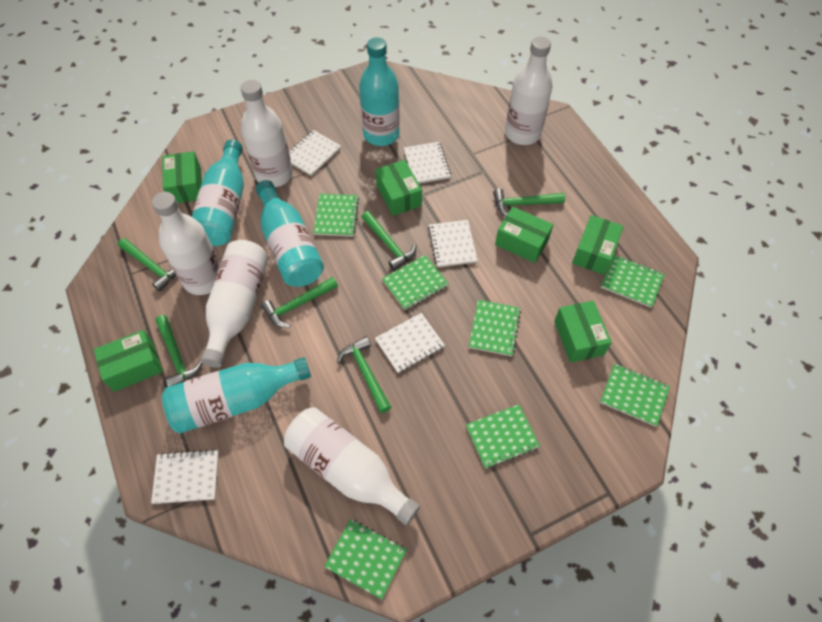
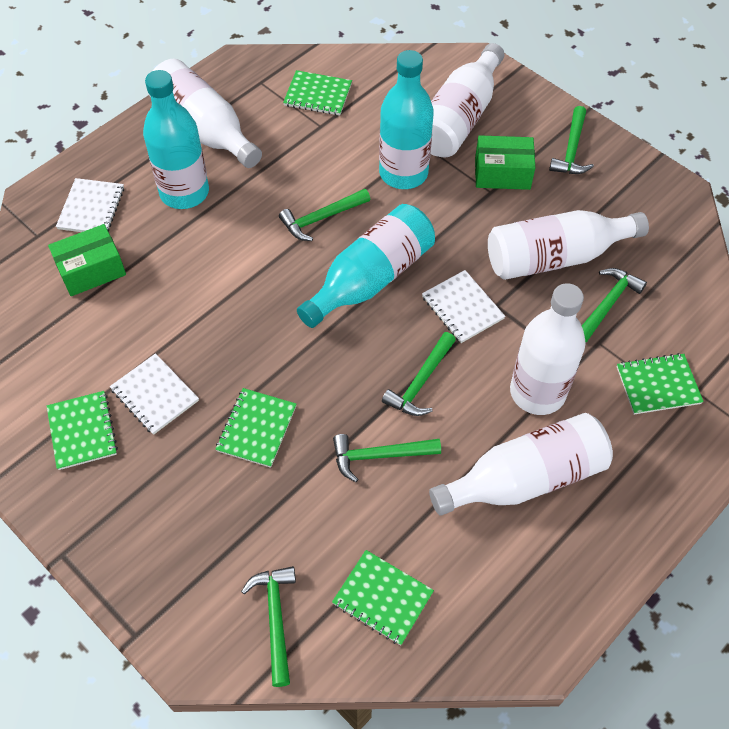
green box: 6 -> 2
green notebook: 7 -> 5
turquoise bottle: 4 -> 3
white notebook: 5 -> 3

